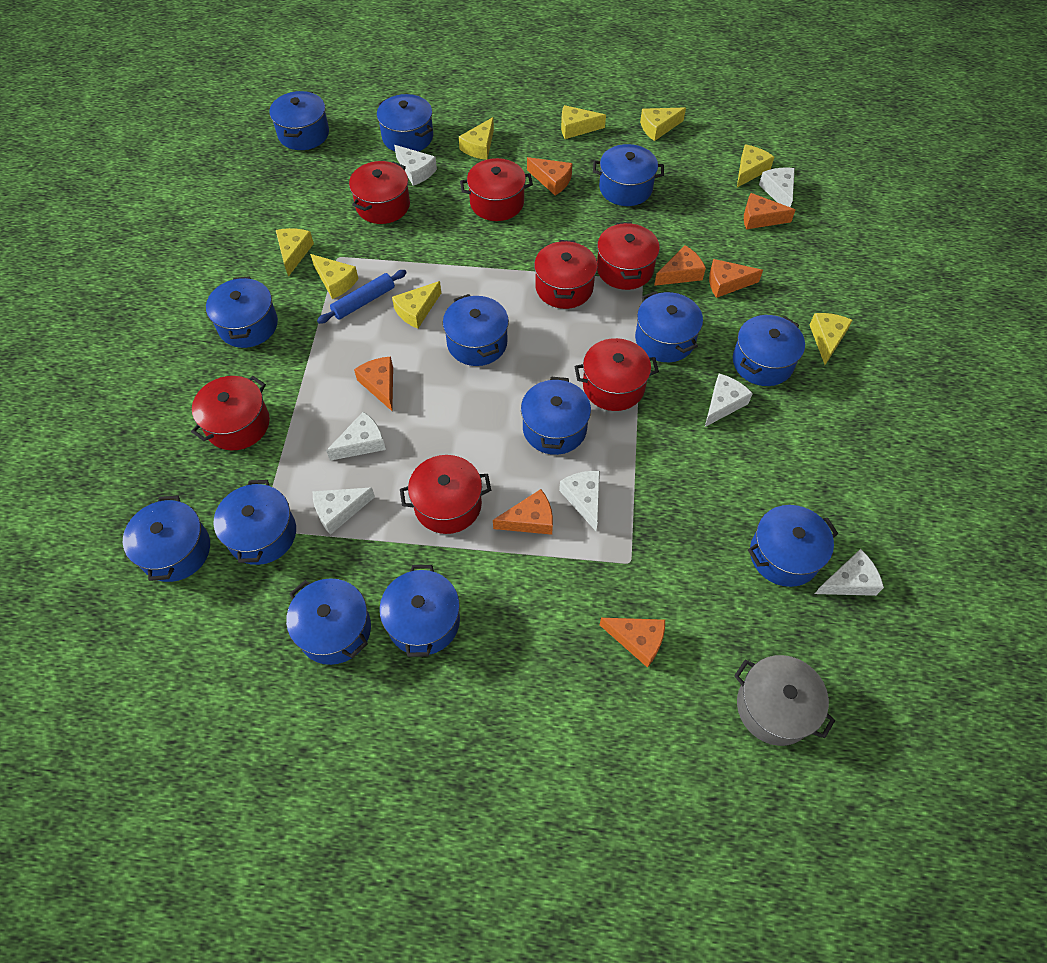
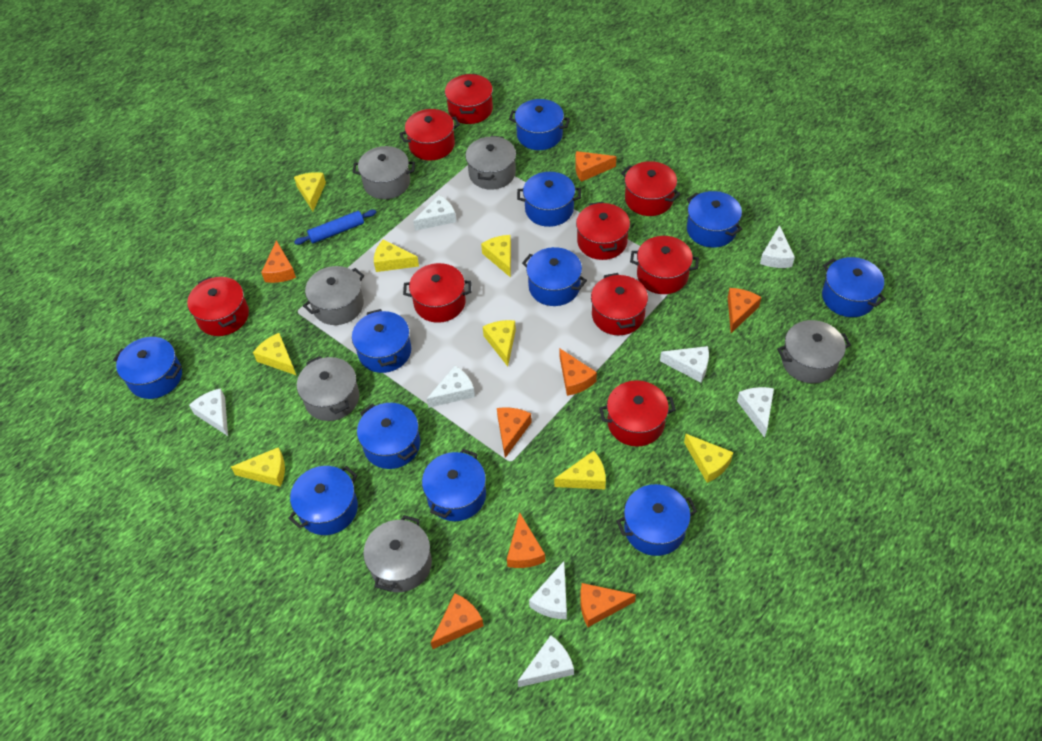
blue pot: 13 -> 11
grey pot: 1 -> 6
orange cheese: 7 -> 8
red pot: 7 -> 9
white cheese: 7 -> 8

